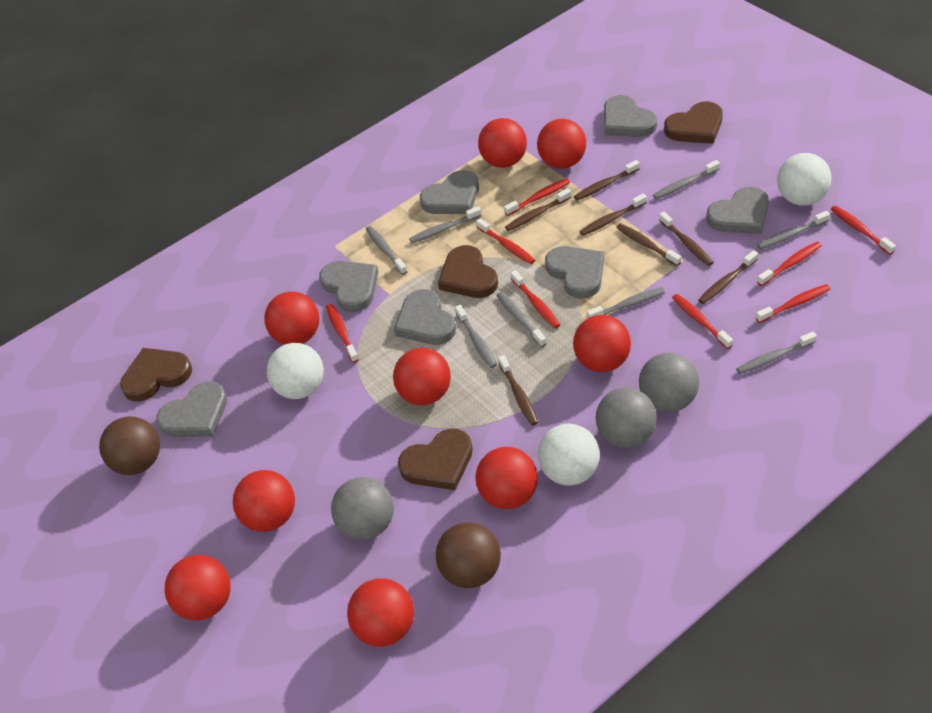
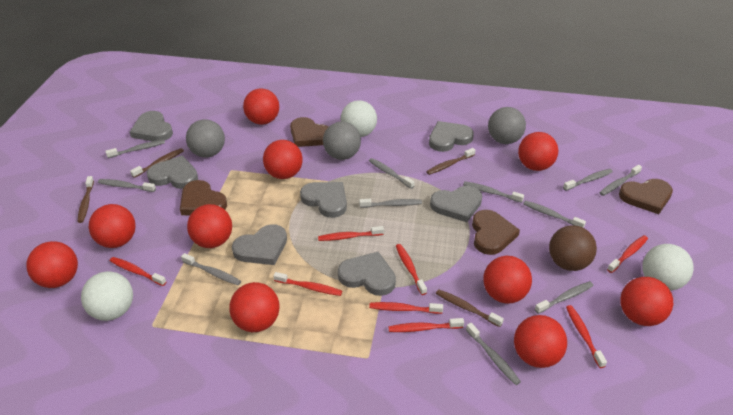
brown ball: 2 -> 1
brown toothbrush: 7 -> 4
grey toothbrush: 8 -> 11
red ball: 9 -> 10

